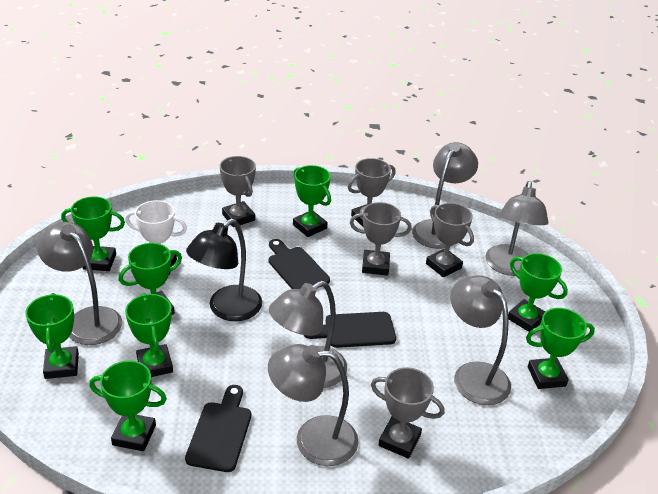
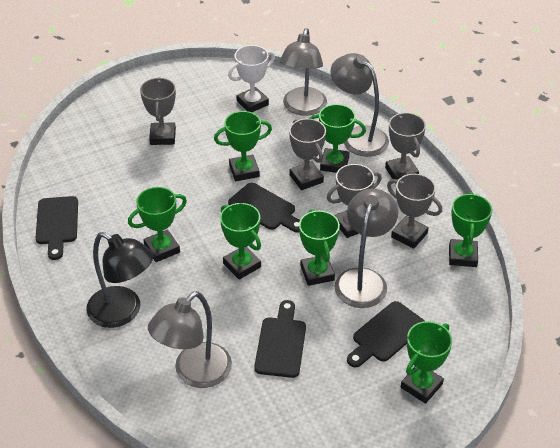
black cutting board: 3 -> 4
green trophy: 8 -> 7
grey lamp: 6 -> 4

